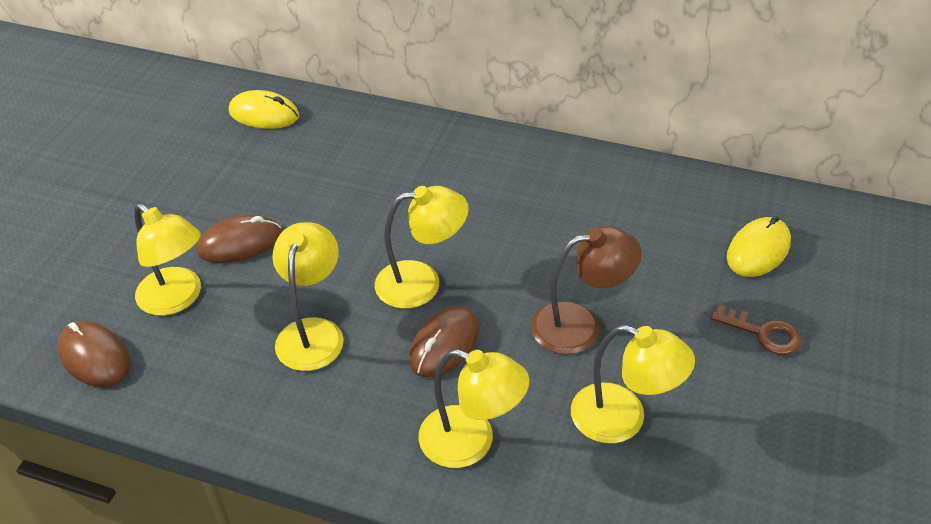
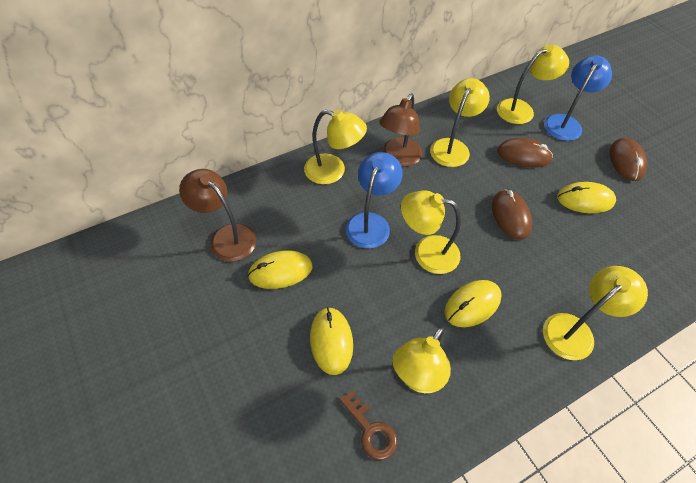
blue lamp: 0 -> 2
brown lamp: 1 -> 2
yellow lamp: 5 -> 6
yellow mouse: 2 -> 4

